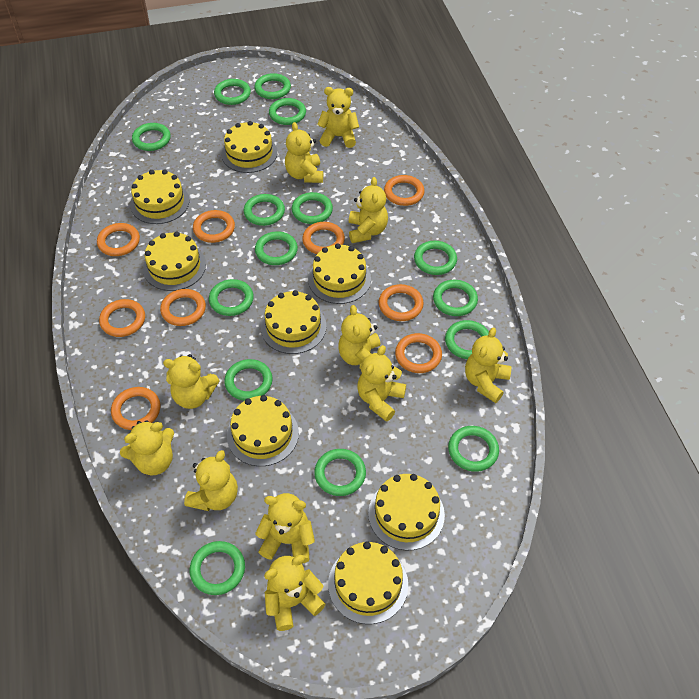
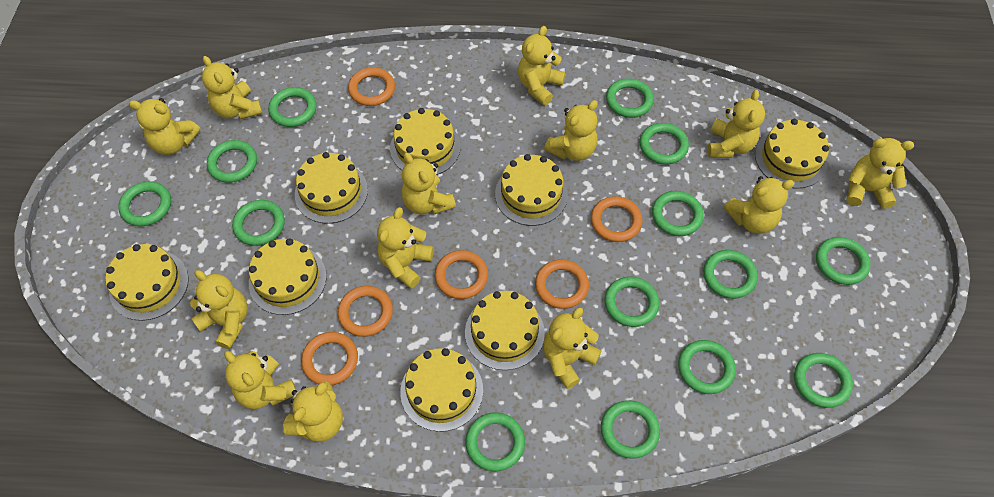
green ring: 15 -> 14
orange ring: 9 -> 6
yellow teddy bear: 11 -> 13

